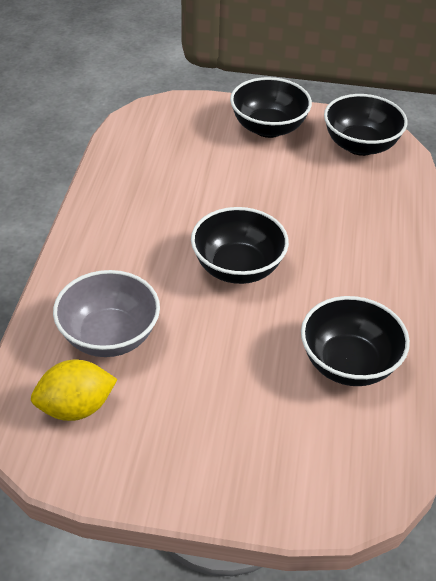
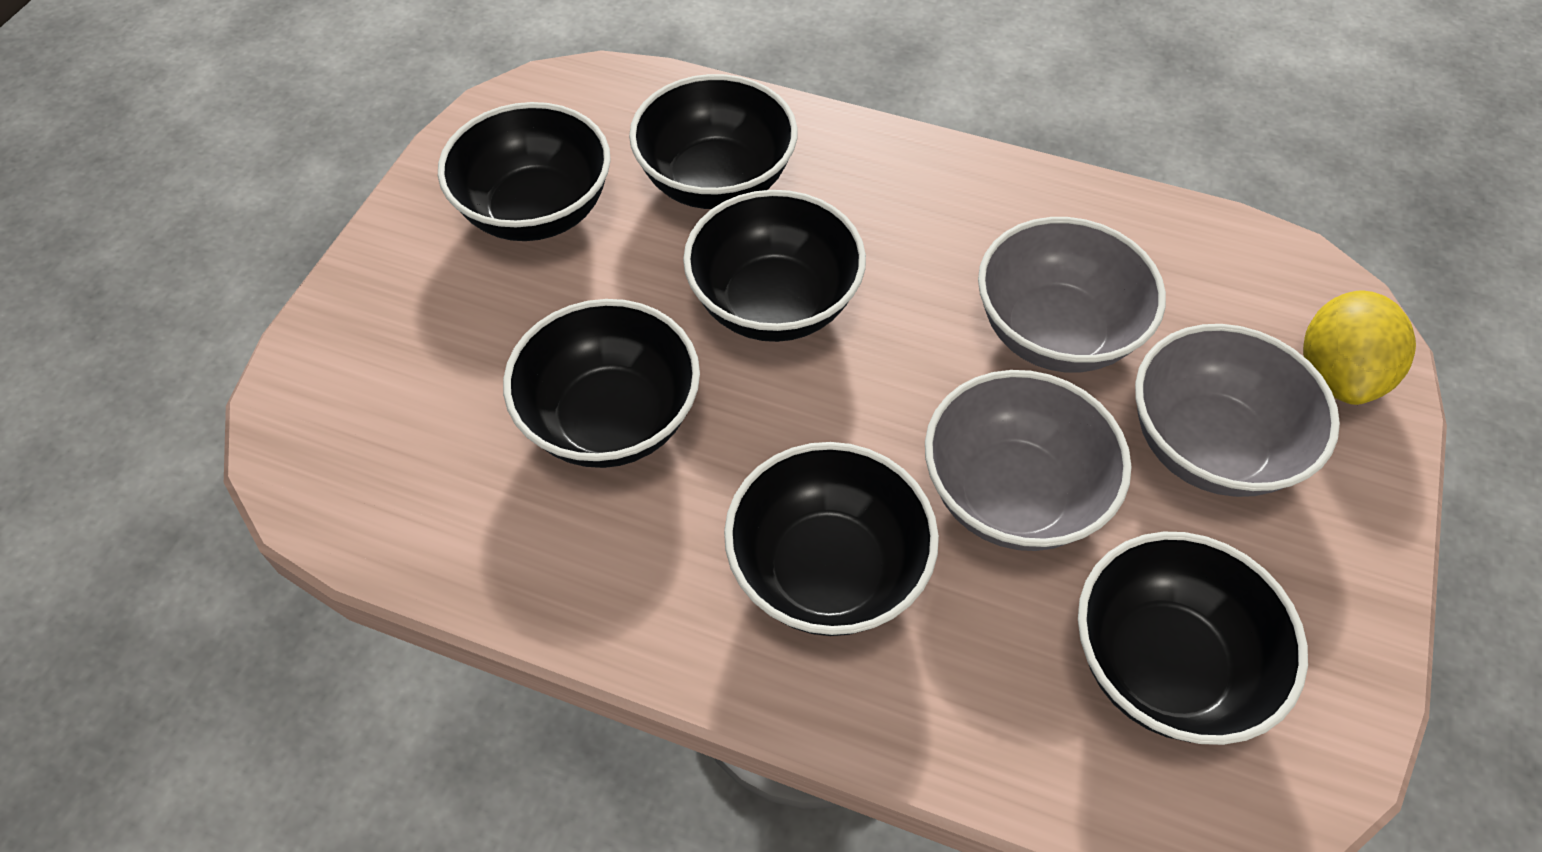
black bowl: 4 -> 6
grey bowl: 1 -> 3

